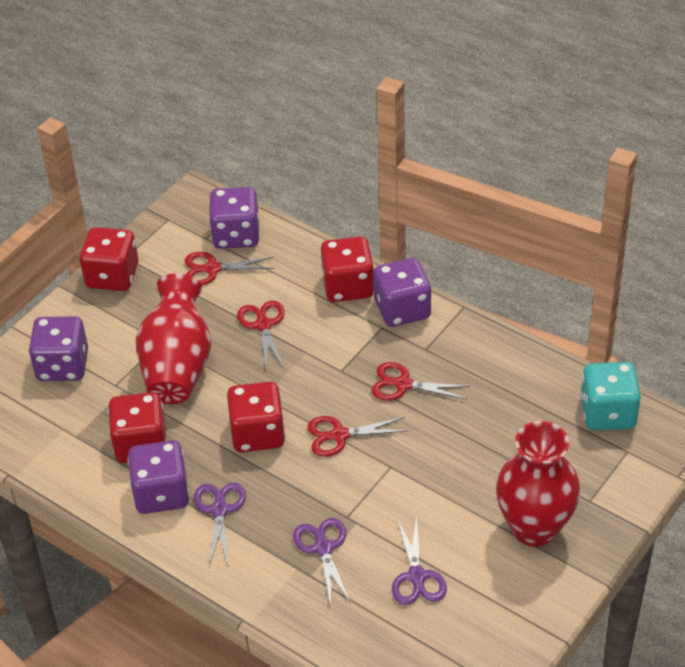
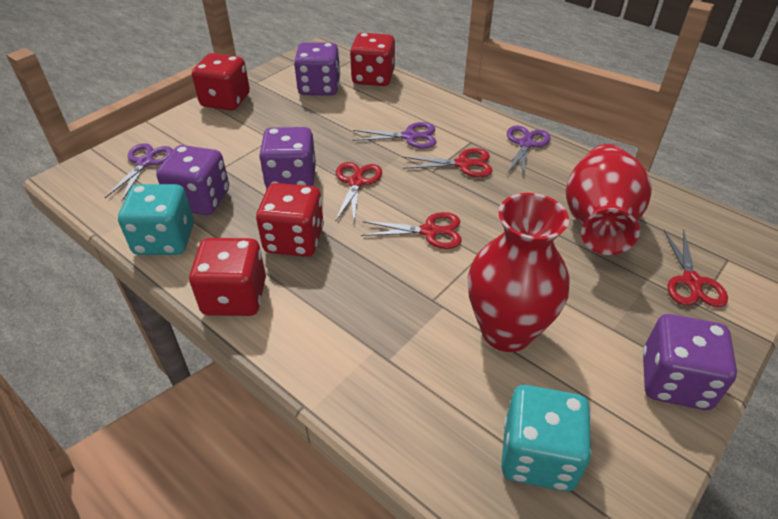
turquoise dice: 1 -> 2

